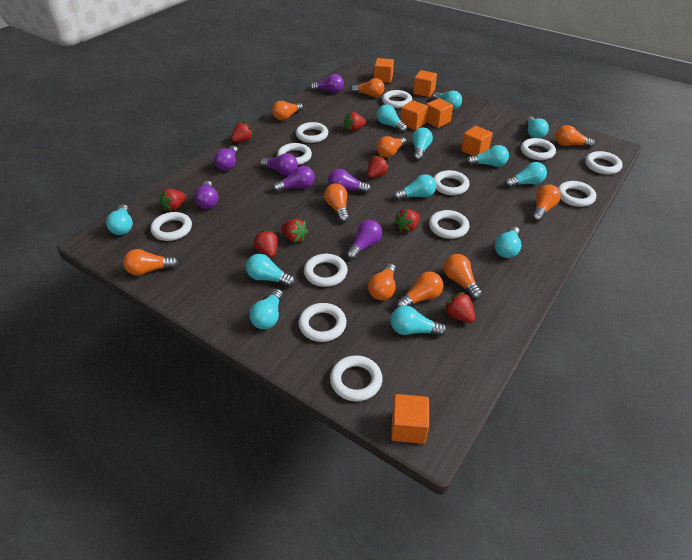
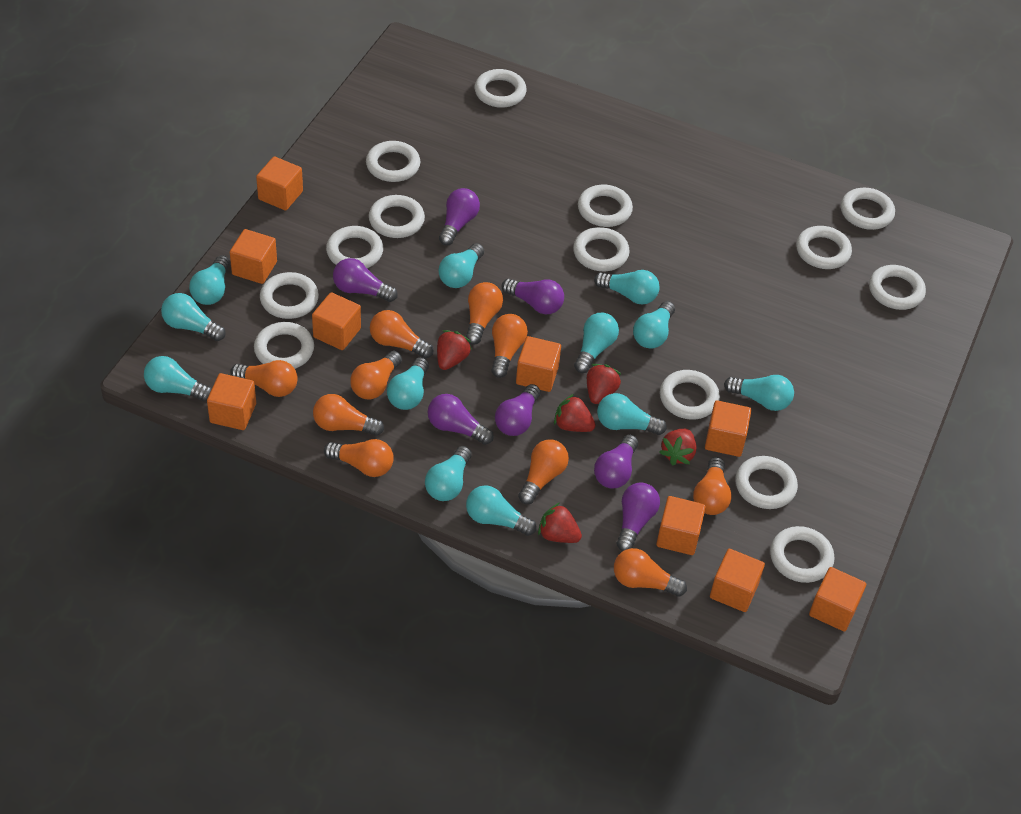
orange cube: 6 -> 9
red strawberry: 8 -> 5
white ring: 12 -> 14

